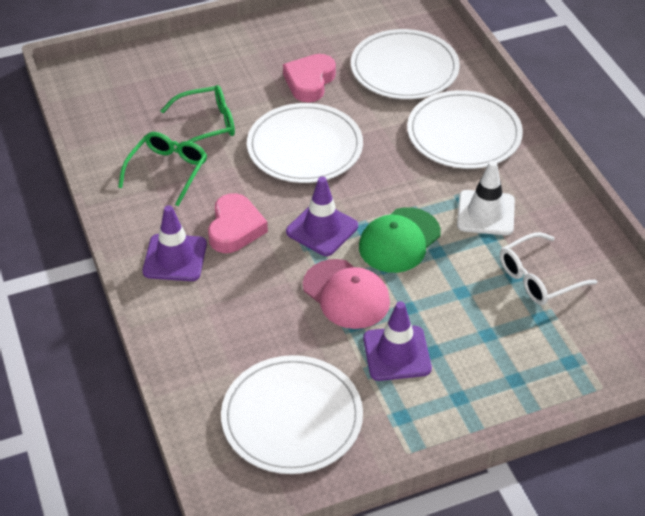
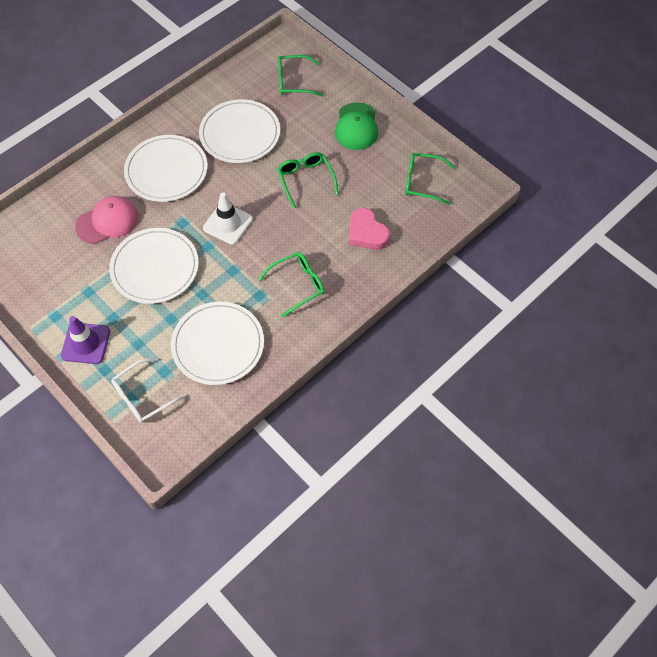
green glasses: 2 -> 4
pink heart: 2 -> 1
purple traffic cone: 3 -> 1

